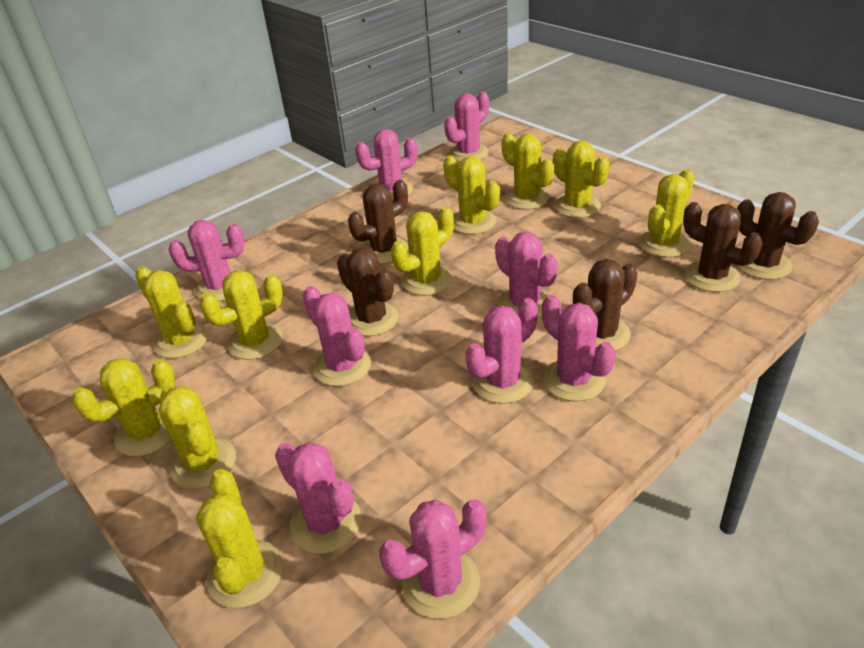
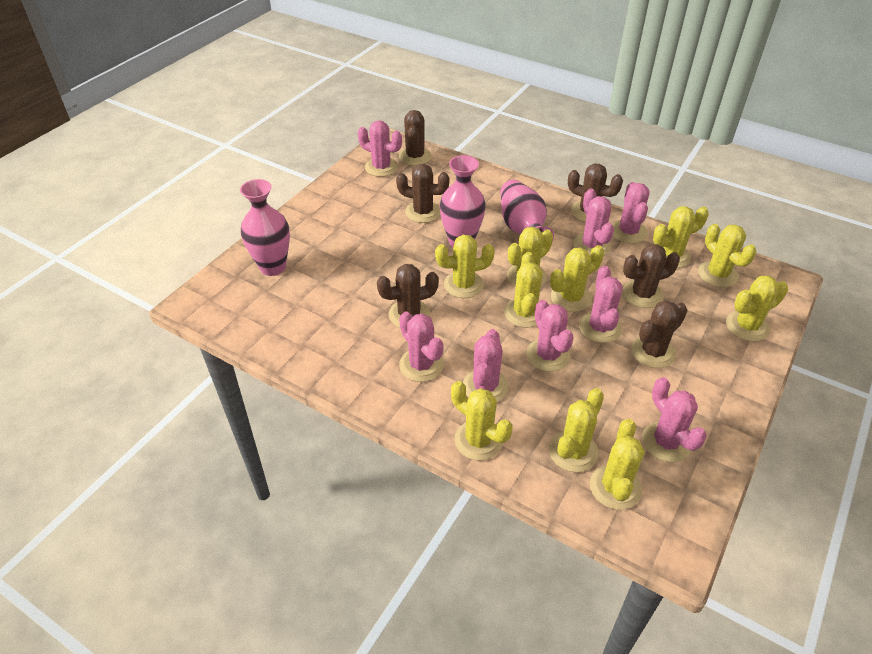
brown cactus: 5 -> 6
pink cactus: 9 -> 8
pink vase: 0 -> 3

